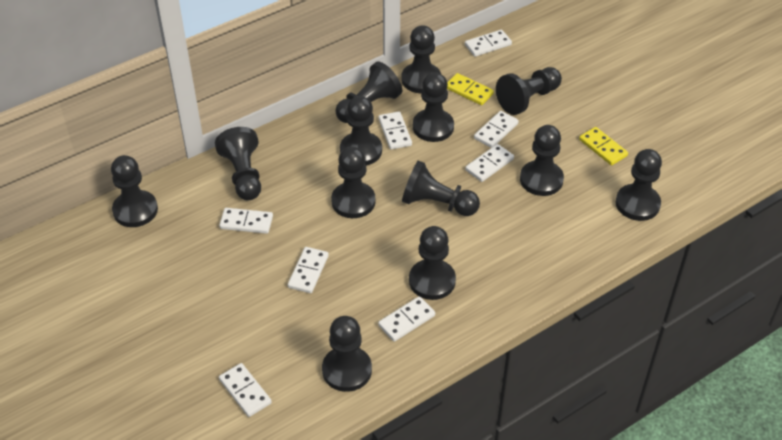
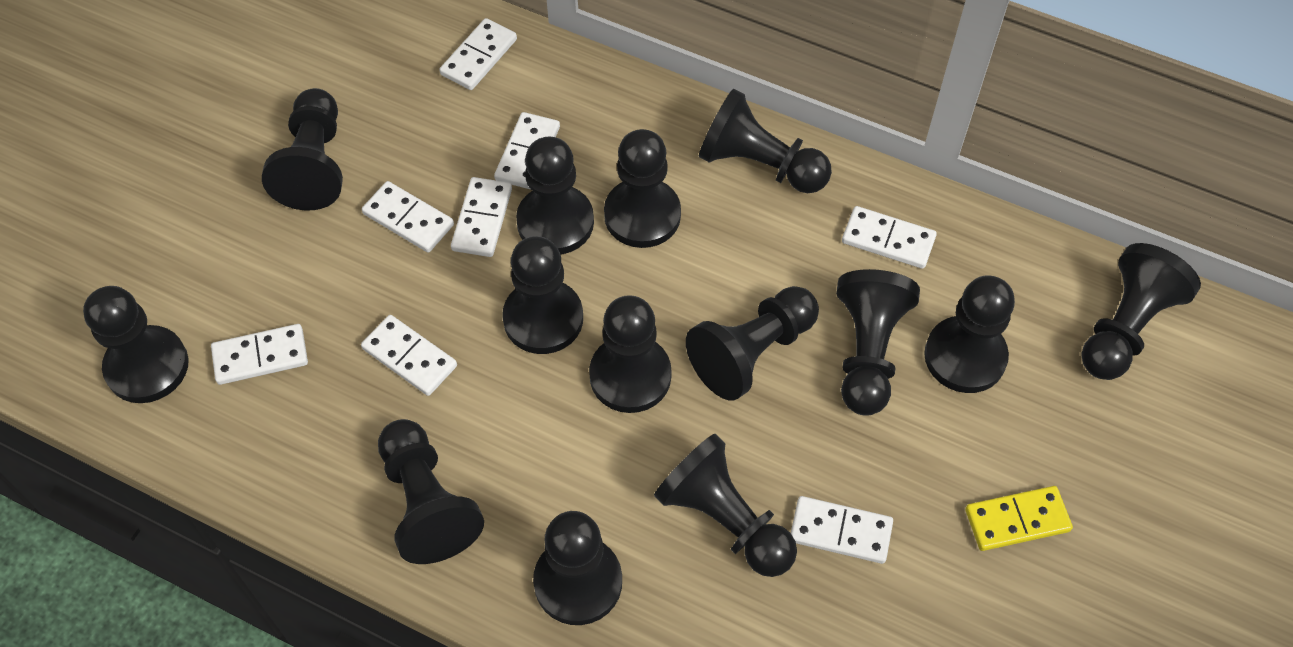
black pawn: 13 -> 14
yellow domino: 2 -> 1

